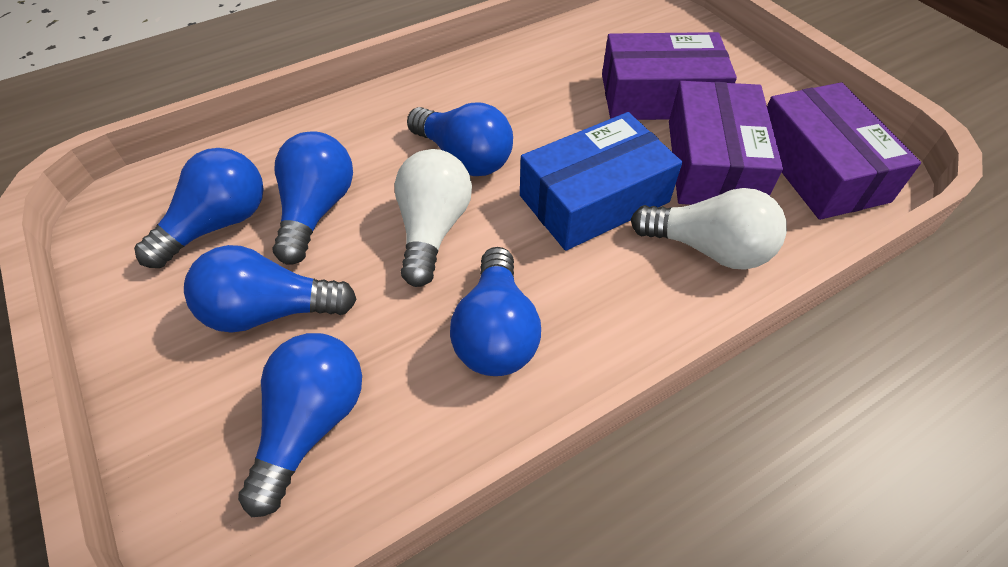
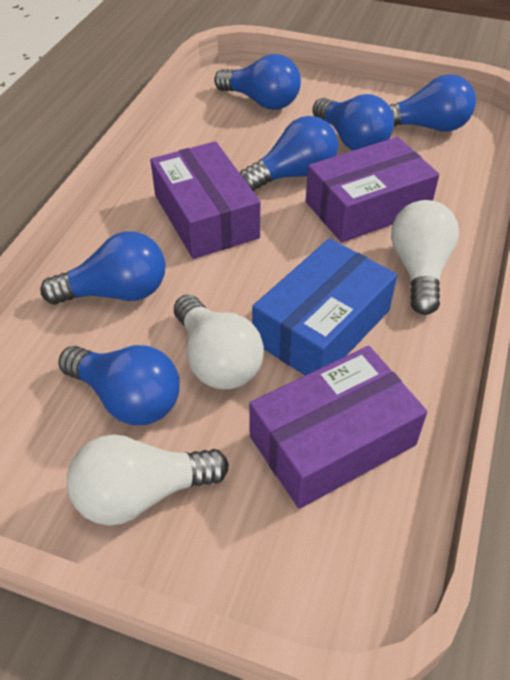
white light bulb: 2 -> 3

